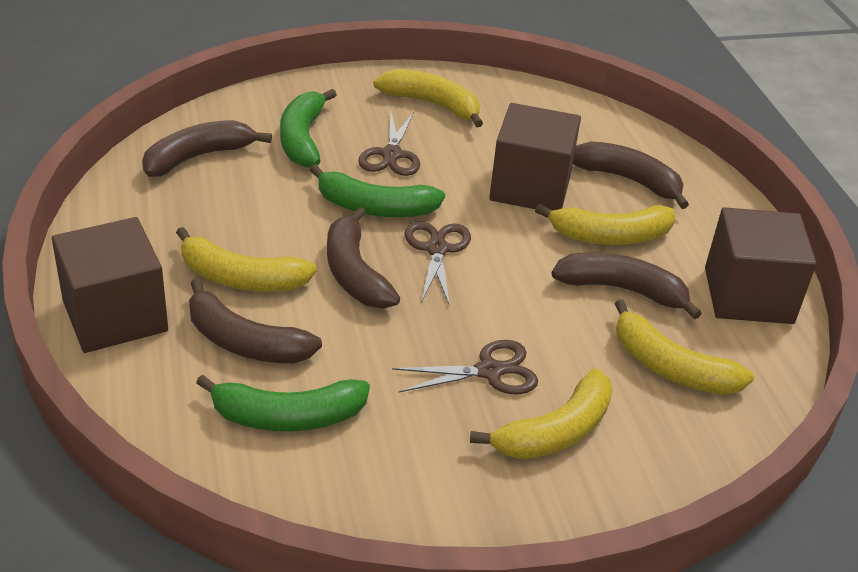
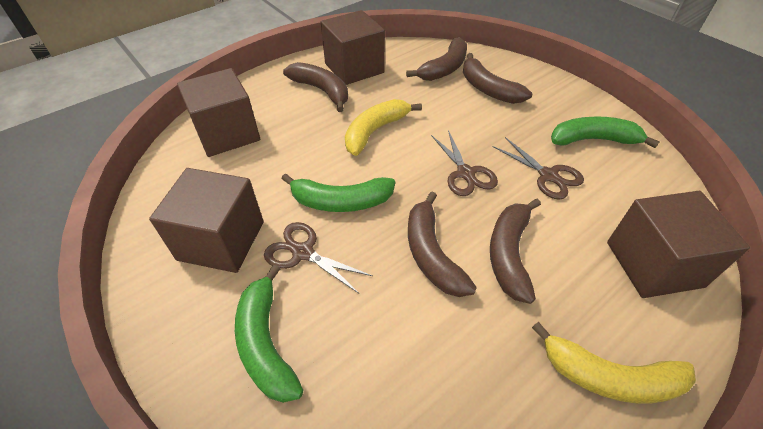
brown cube: 3 -> 4
yellow banana: 5 -> 2

